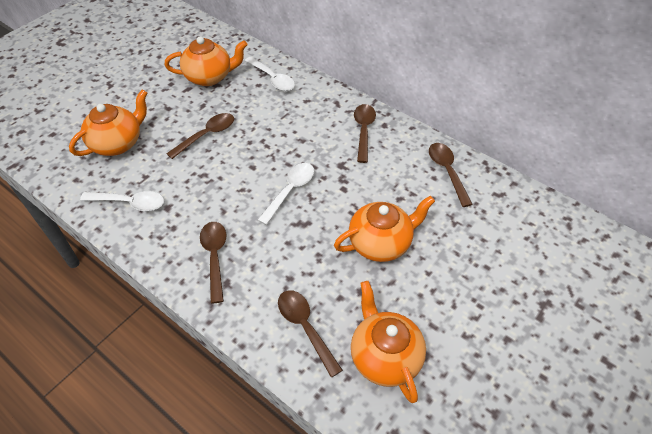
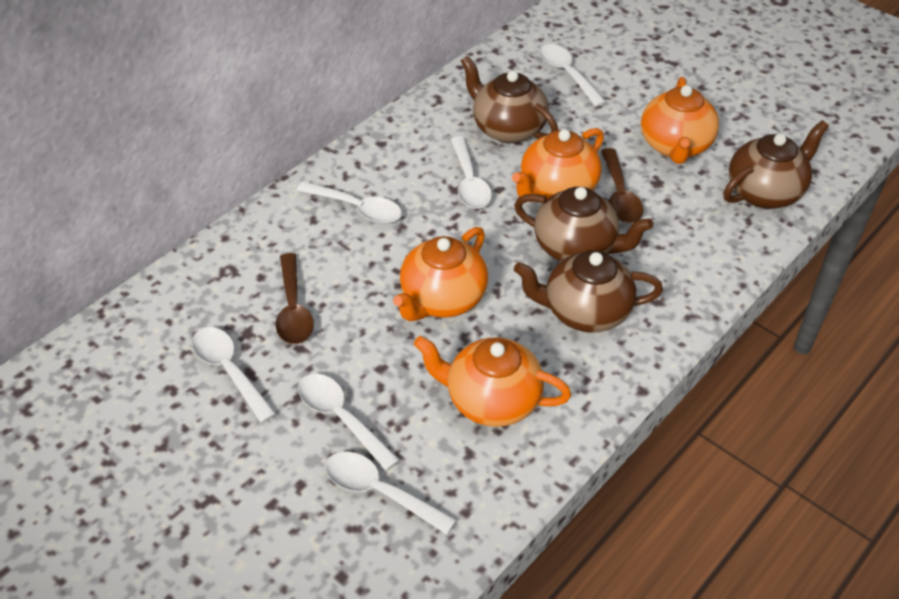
brown spoon: 5 -> 2
brown teapot: 0 -> 4
white spoon: 3 -> 6

